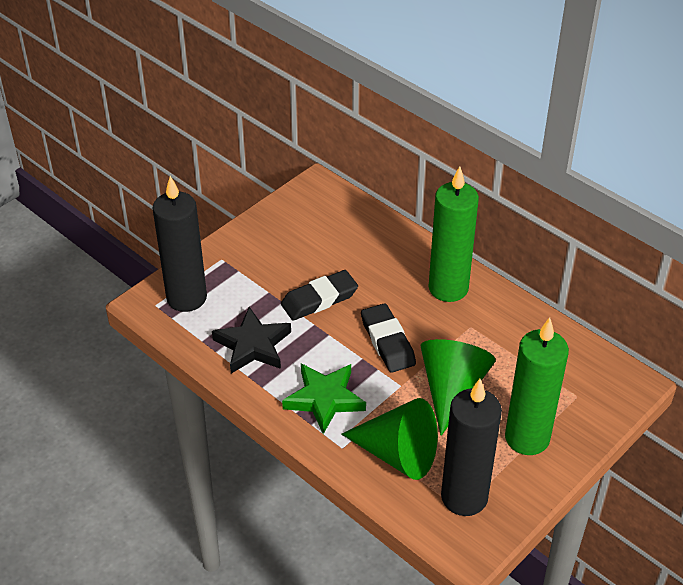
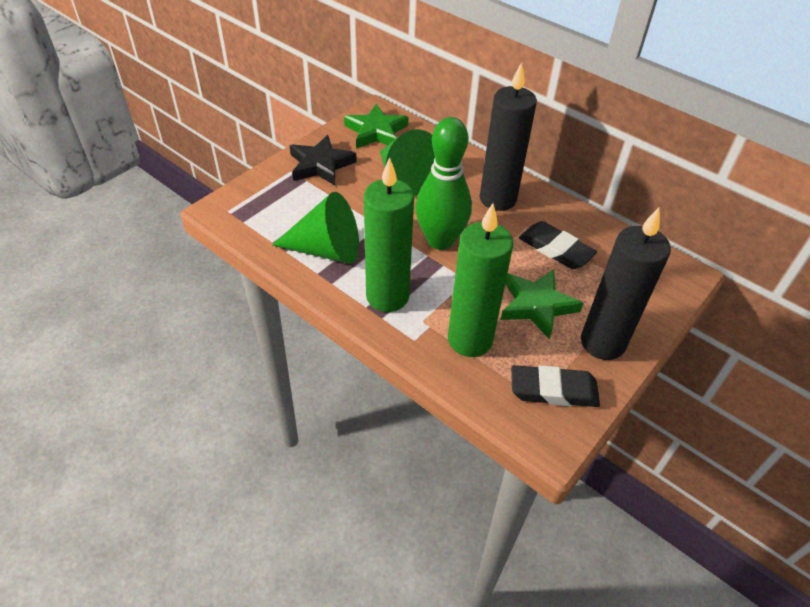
green bowling pin: 0 -> 1
green star: 1 -> 2

